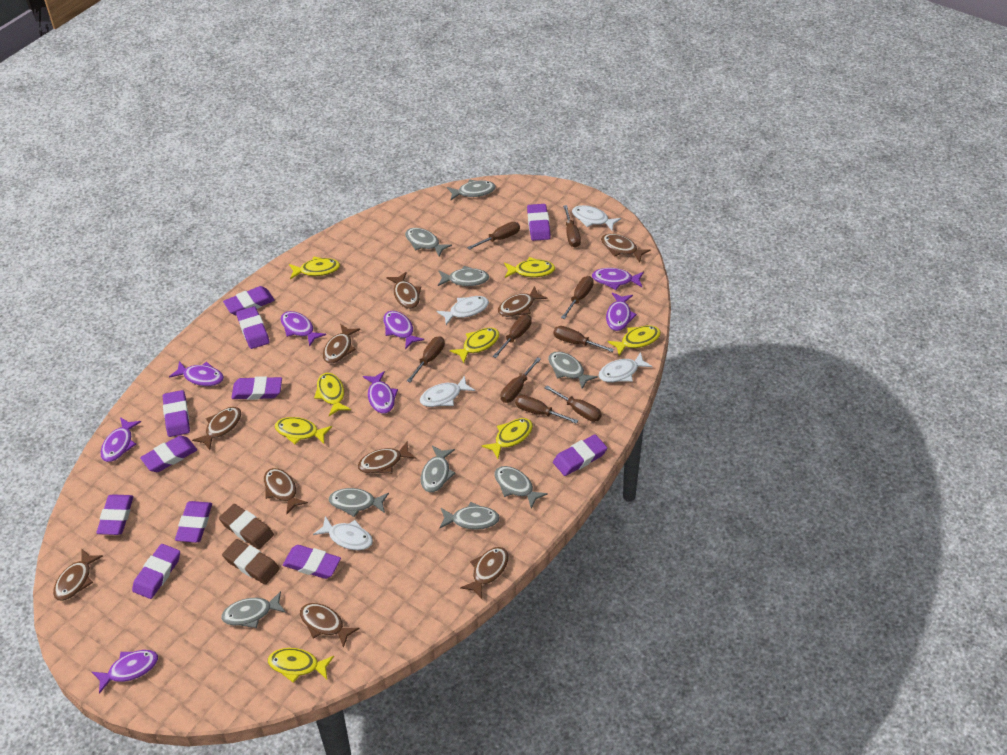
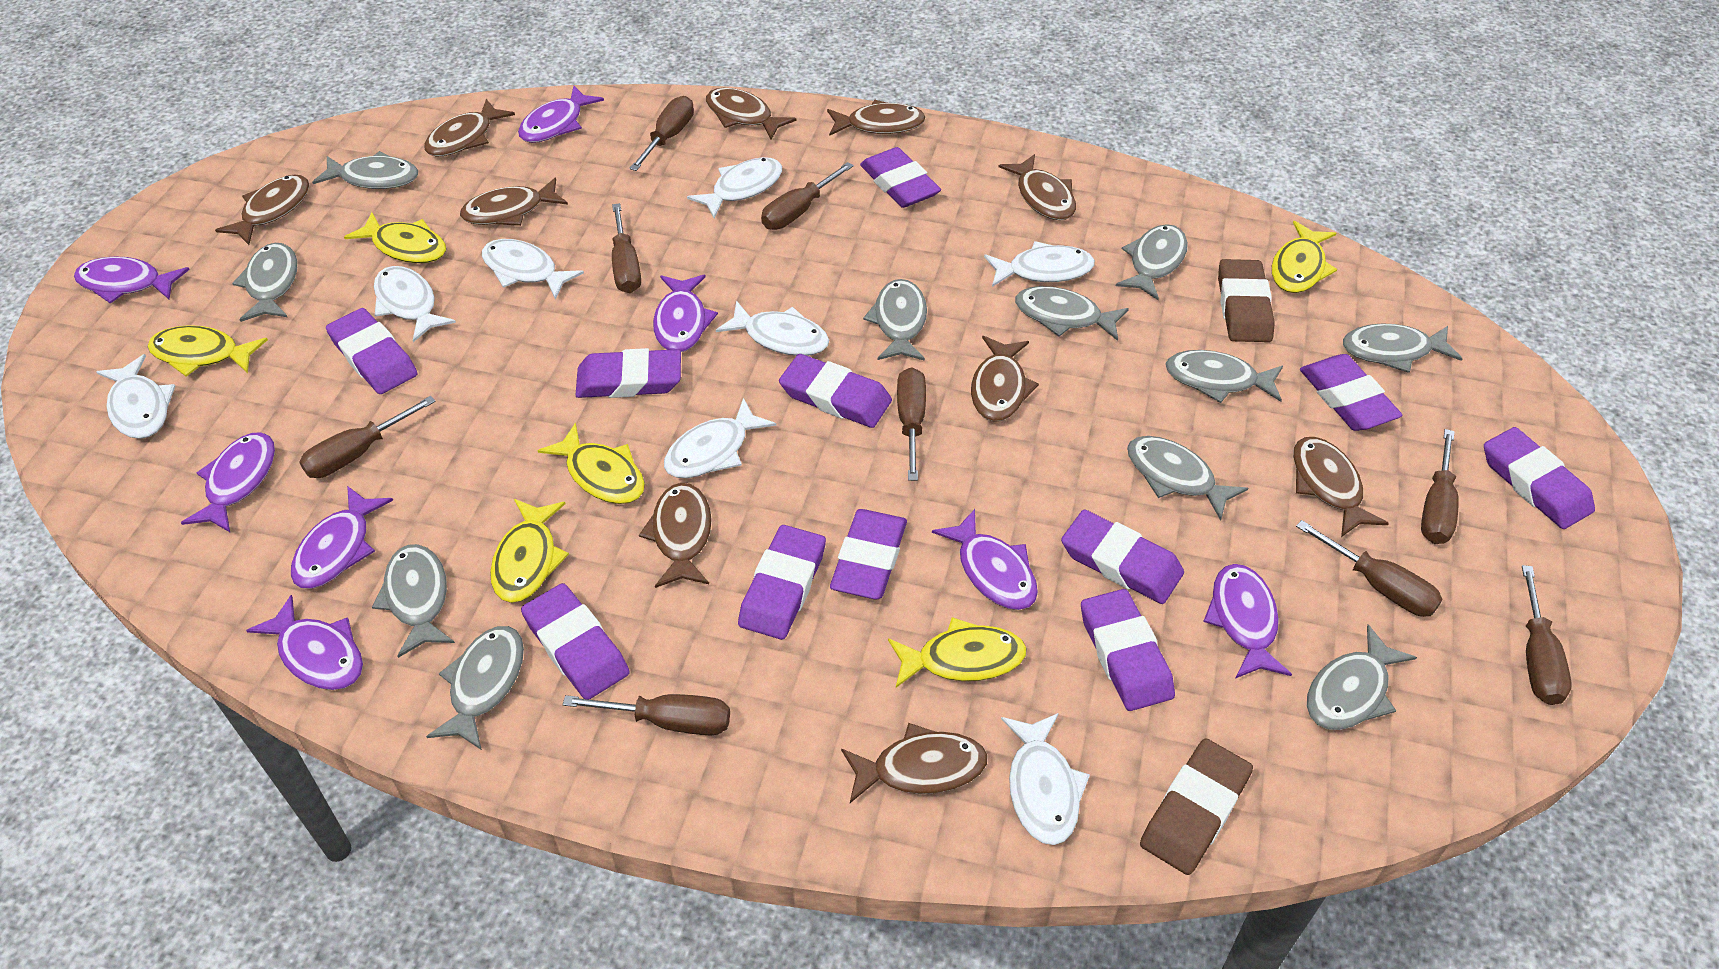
grey fish: 9 -> 11
white fish: 5 -> 8
yellow fish: 8 -> 6

